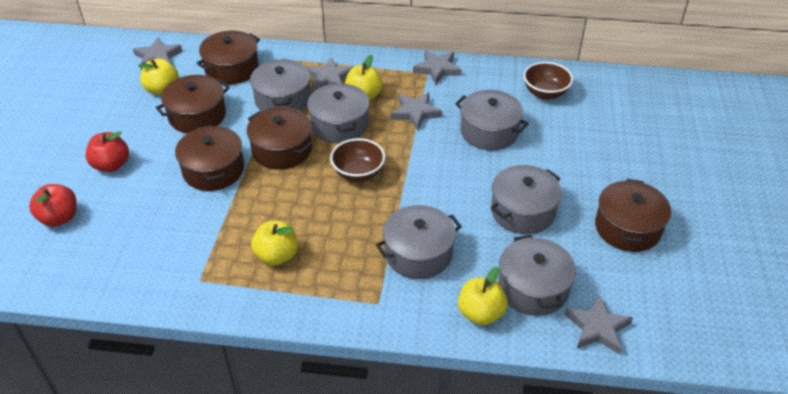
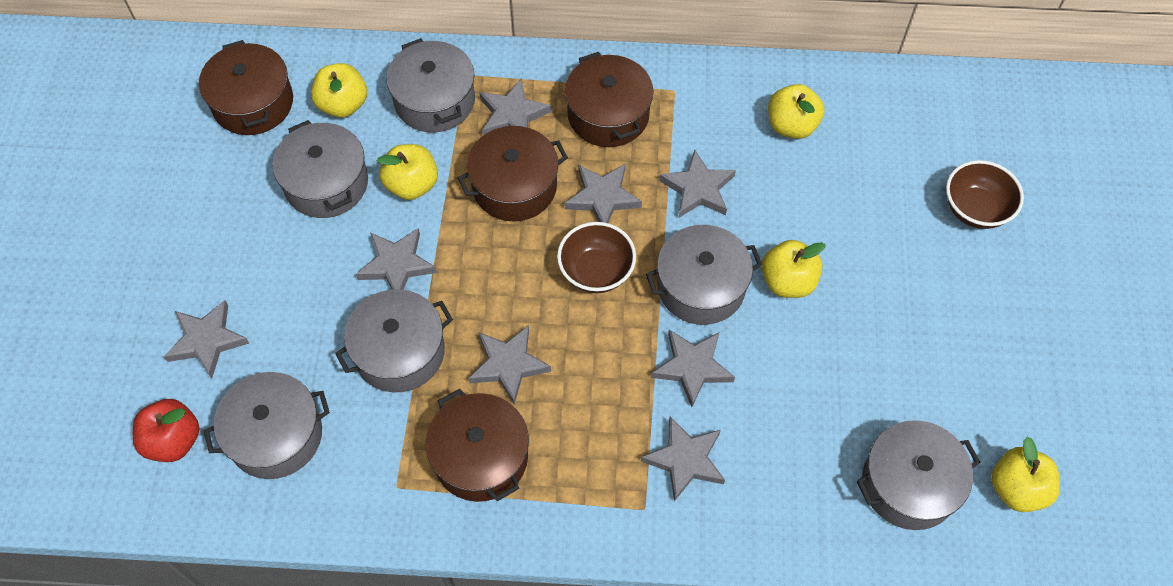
brown pot: 5 -> 4
grey star: 5 -> 8
red apple: 2 -> 1
yellow apple: 4 -> 5

